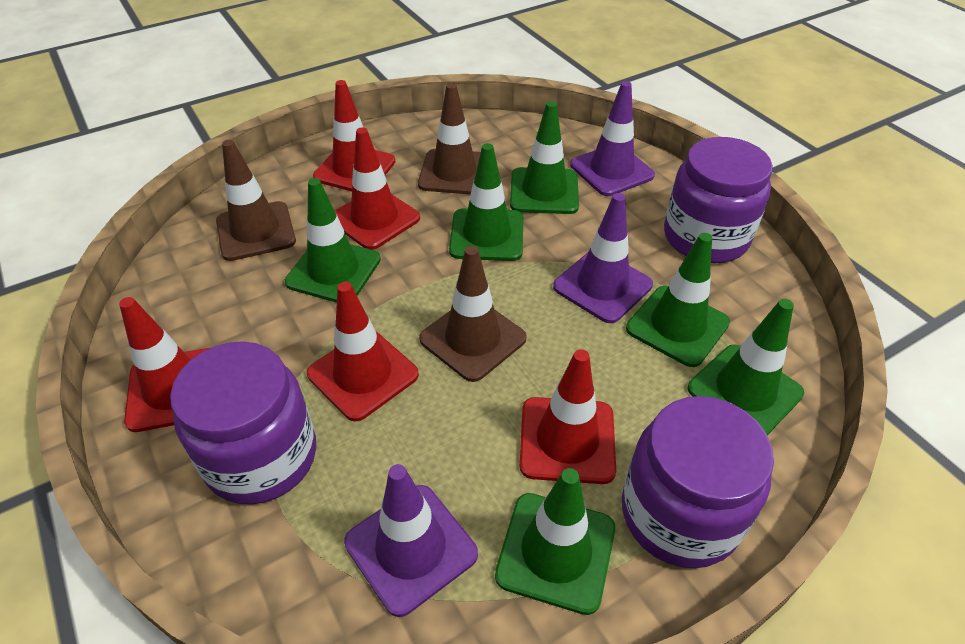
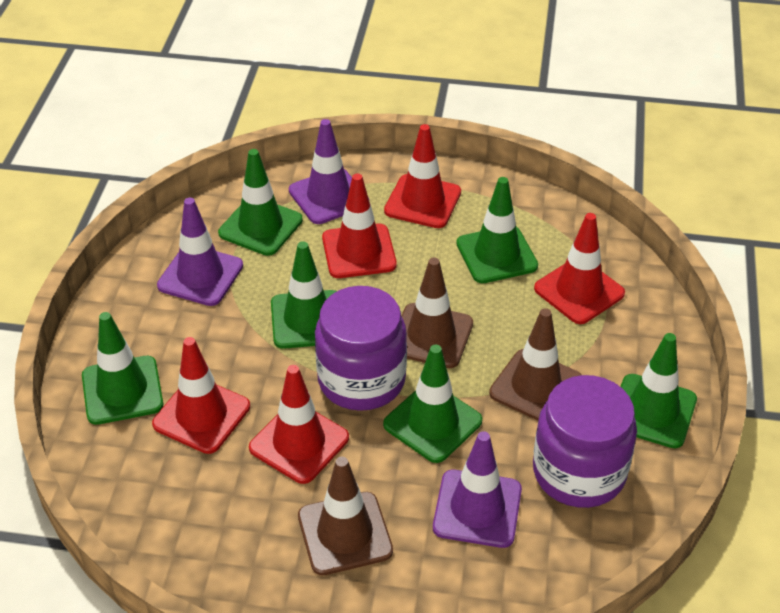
purple jar: 3 -> 2

